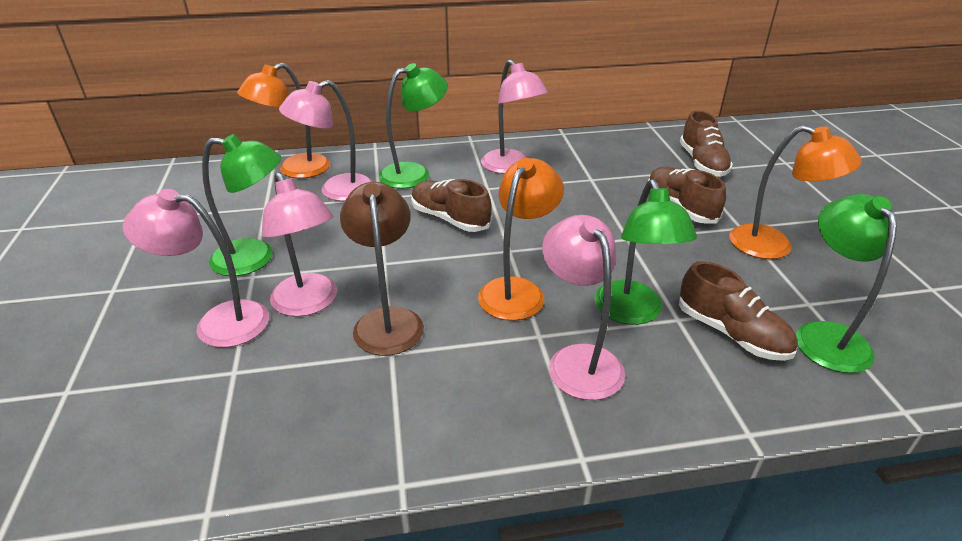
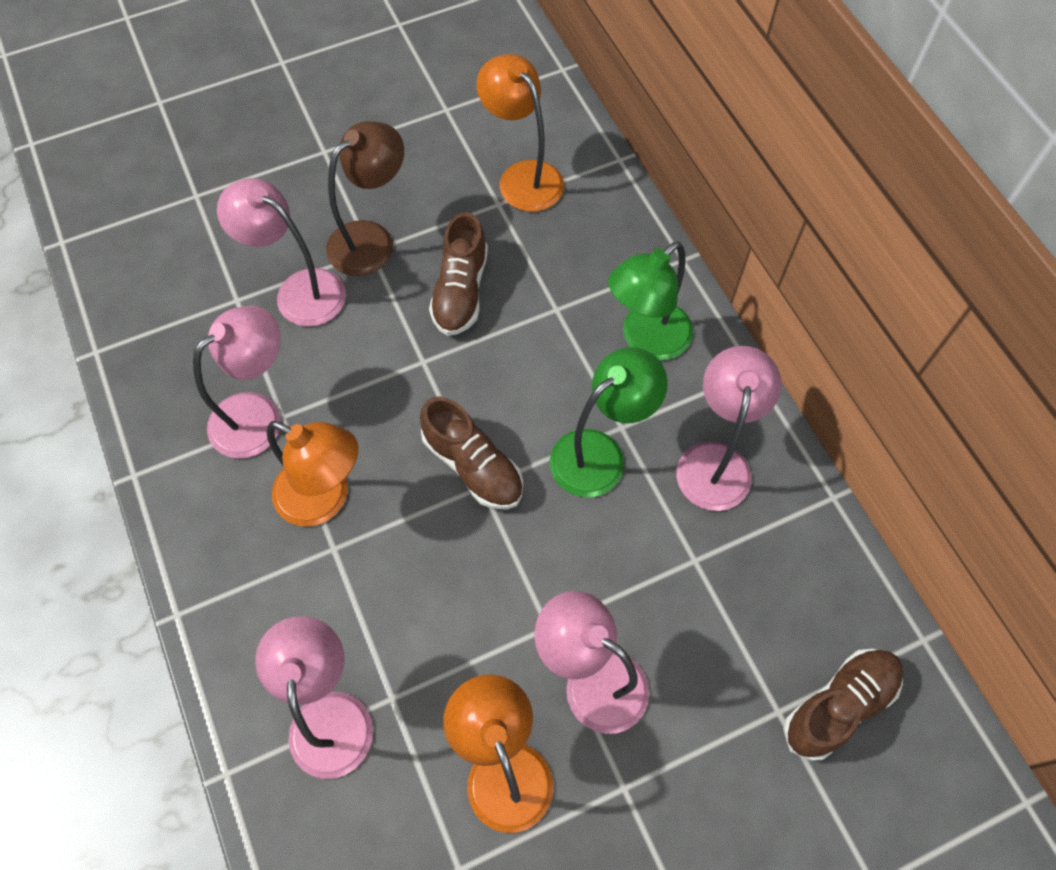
brown shoe: 4 -> 3
green lamp: 4 -> 2

